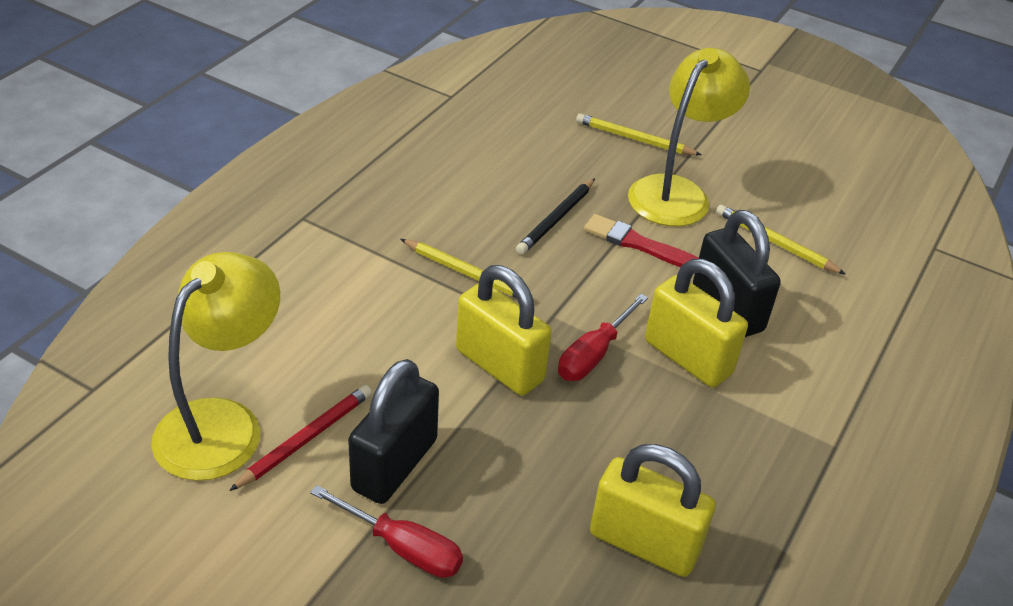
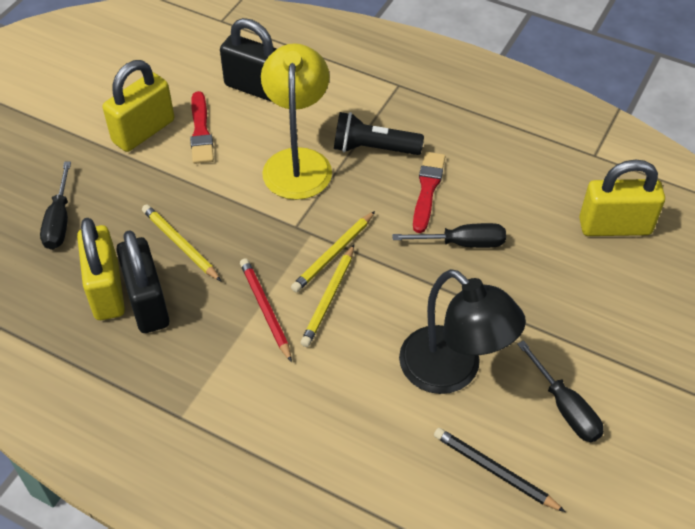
black flashlight: 0 -> 1
black lamp: 0 -> 1
black screwdriver: 0 -> 3
red brush: 1 -> 2
red screwdriver: 2 -> 0
yellow lamp: 2 -> 1

